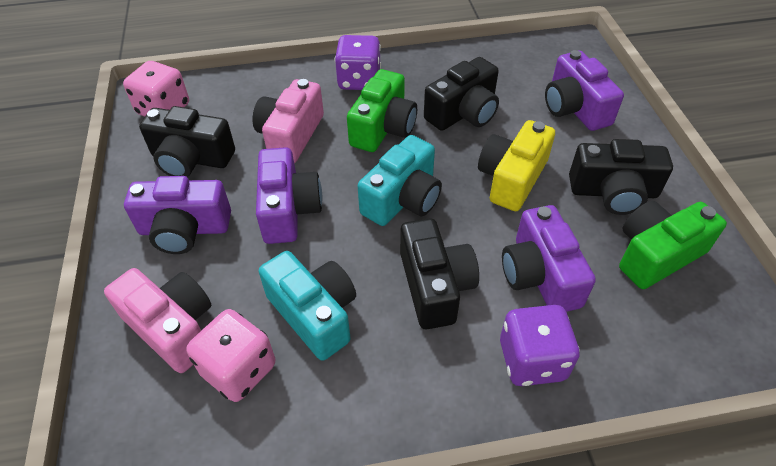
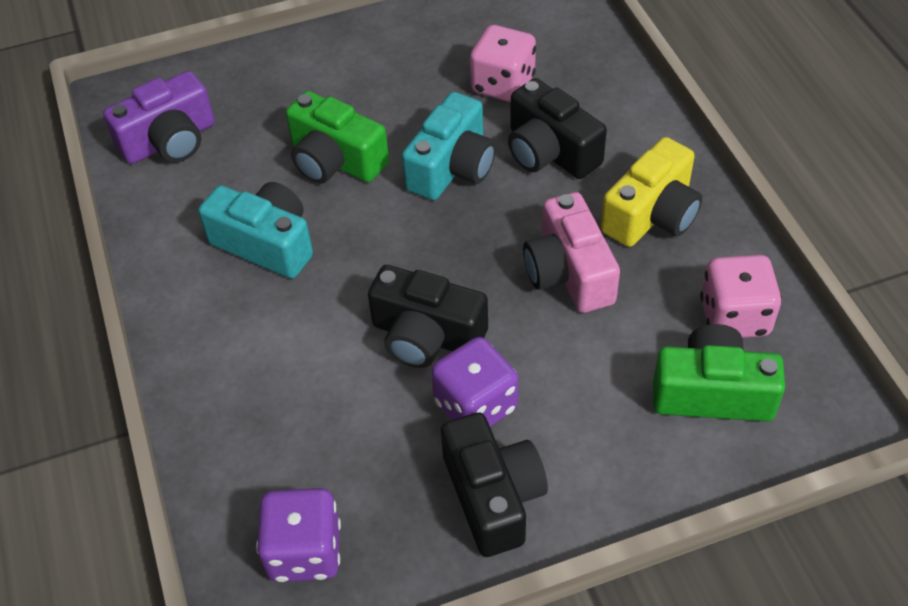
black camera: 4 -> 3
pink camera: 2 -> 1
purple camera: 4 -> 1

